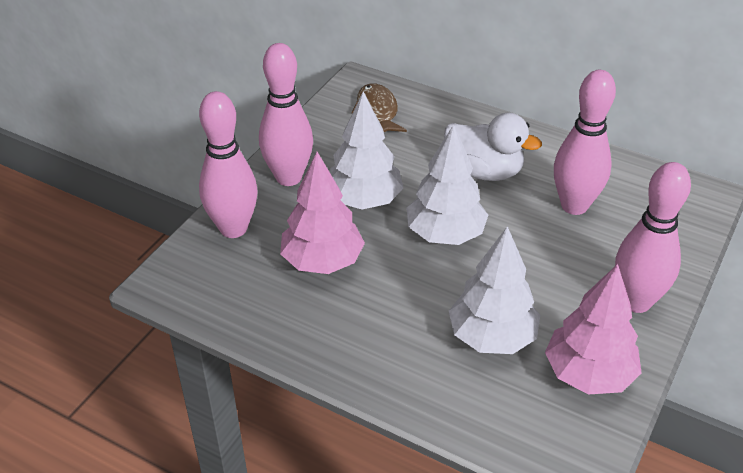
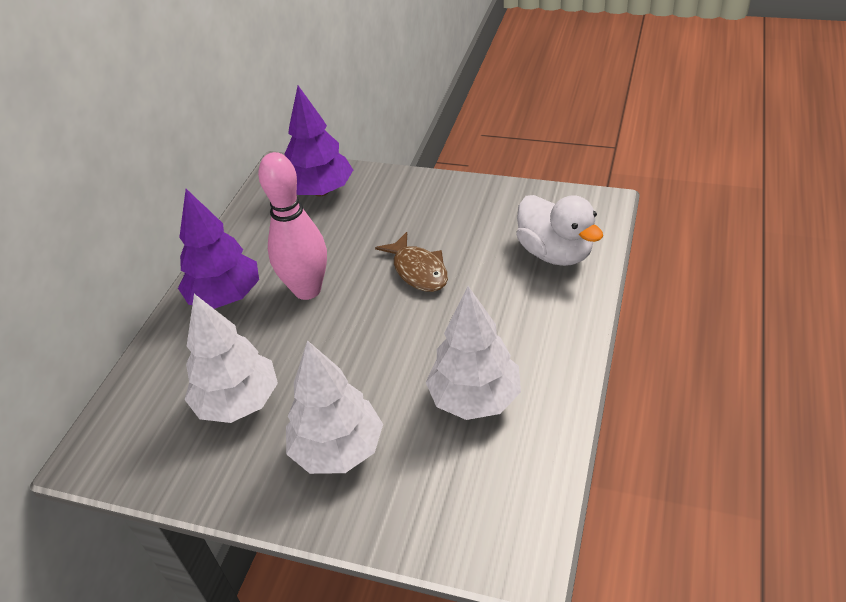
pink bowling pin: 4 -> 1
pink tree: 2 -> 0
purple tree: 0 -> 2

